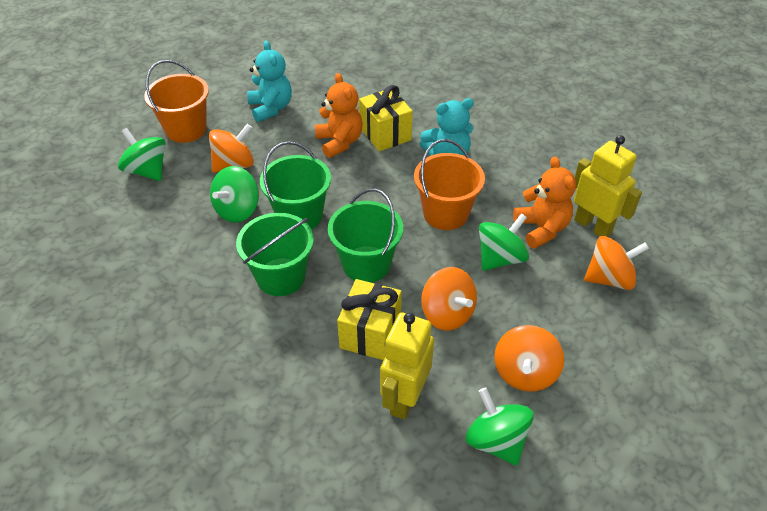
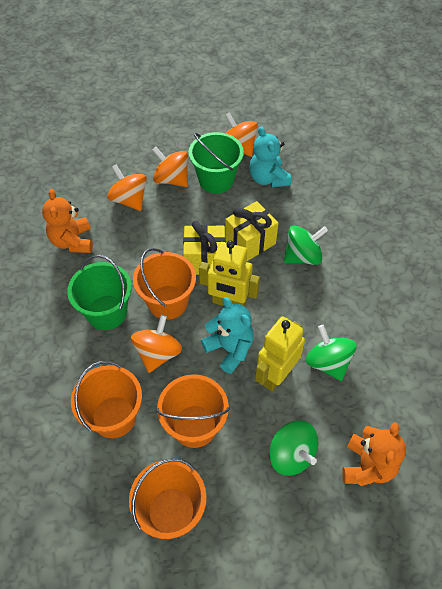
green bucket: 3 -> 2
green spinning top: 4 -> 3
orange bucket: 2 -> 4

